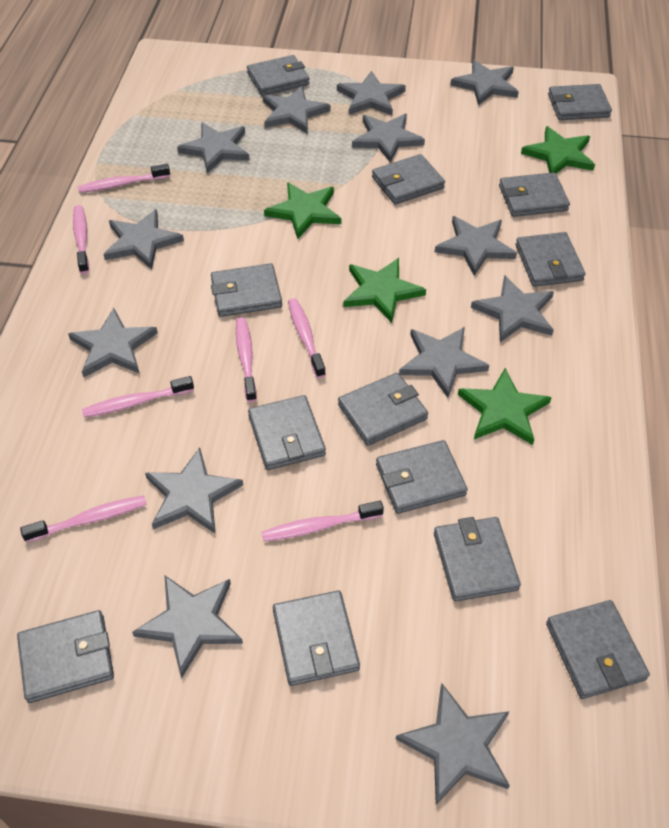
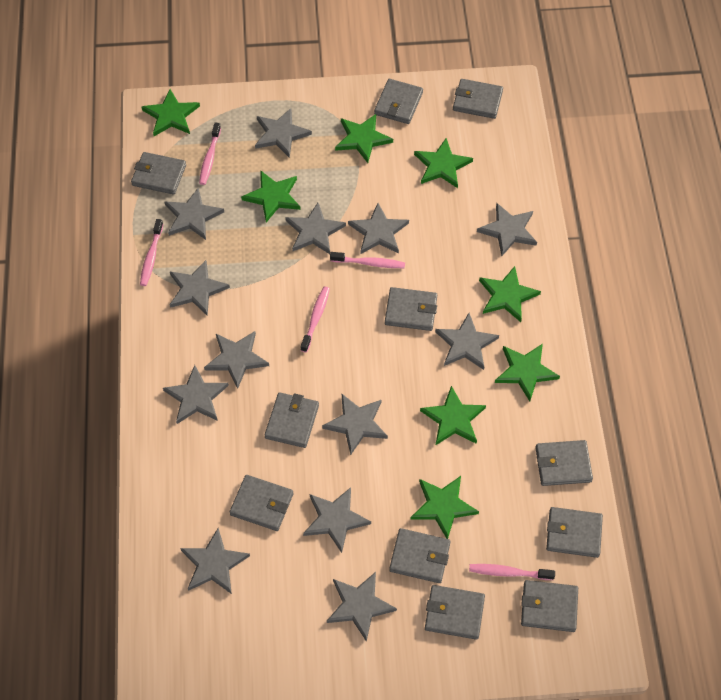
green star: 4 -> 8
grey wallet: 13 -> 11
pink toothbrush: 7 -> 5

